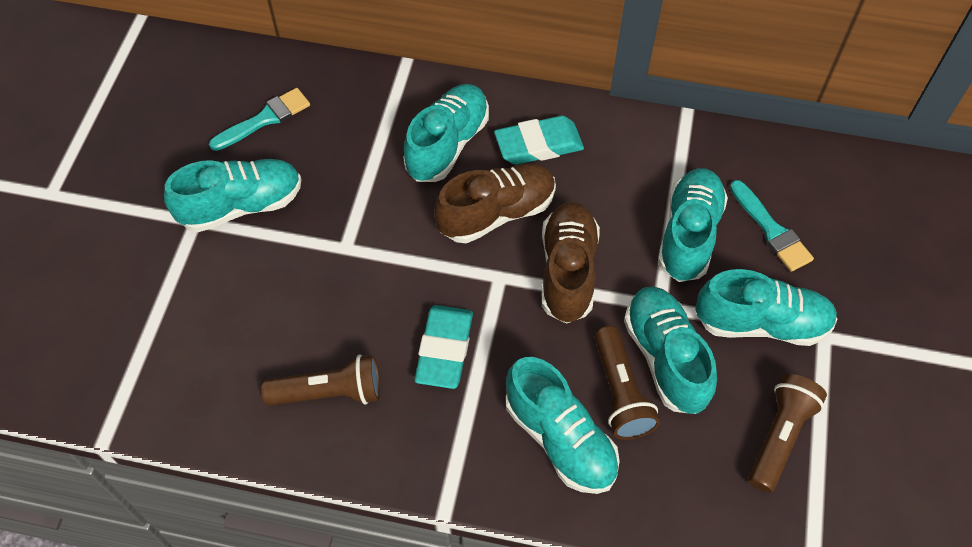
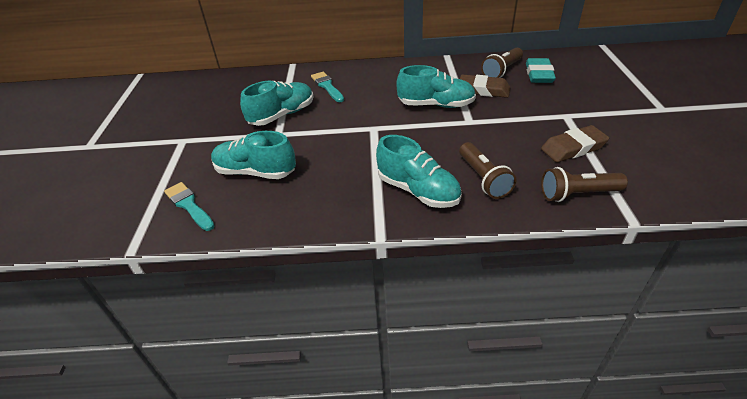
brown eraser: 0 -> 2
brown shoe: 2 -> 0
turquoise eraser: 2 -> 1
turquoise shoe: 6 -> 4

